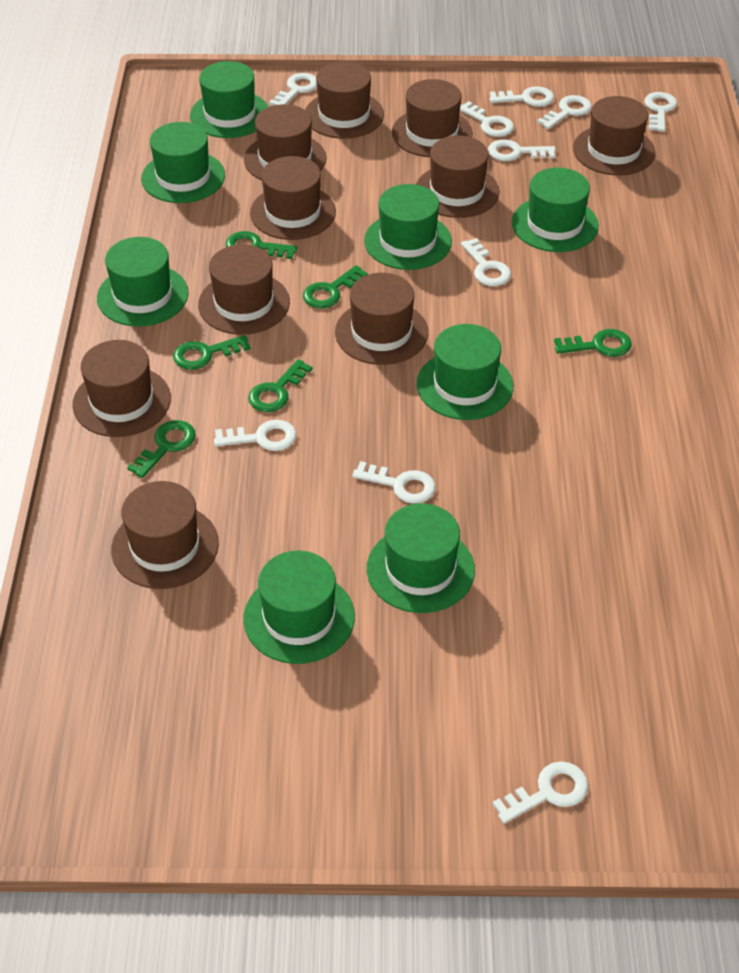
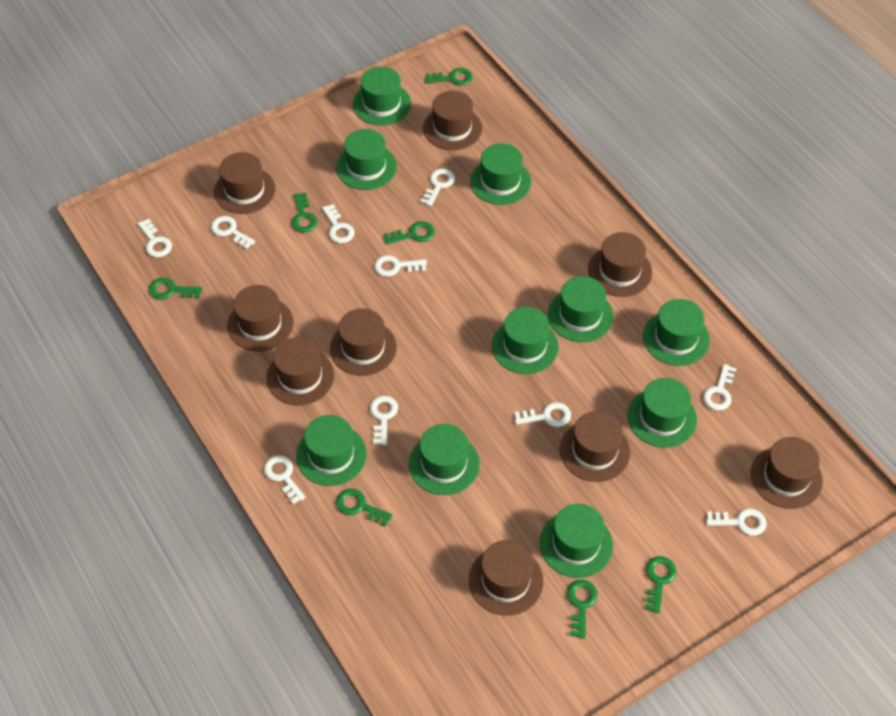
brown hat: 10 -> 9
green hat: 8 -> 10
green key: 6 -> 7

